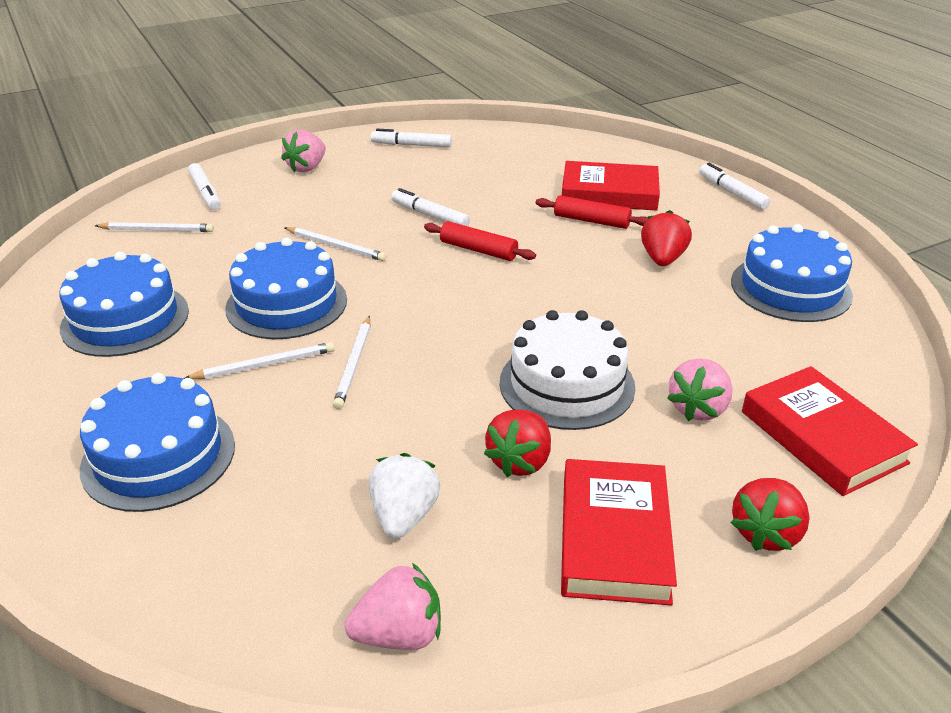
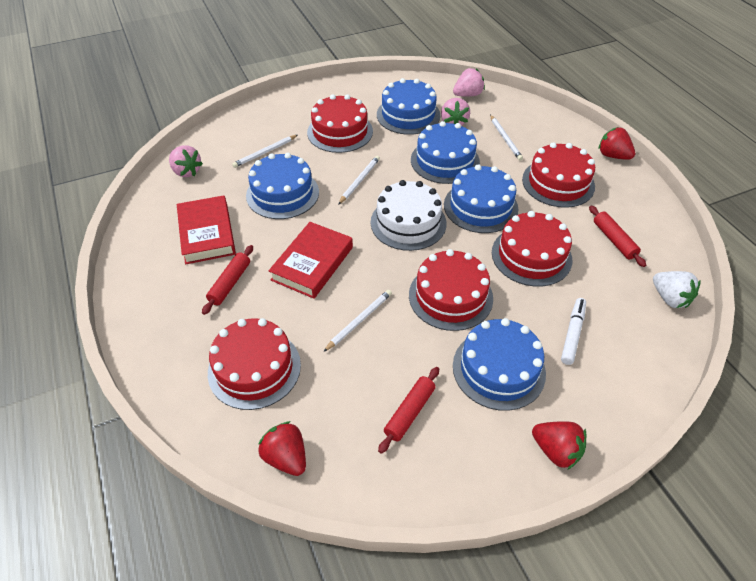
blue cake: 4 -> 5
red book: 3 -> 2
red cake: 0 -> 5
red rolling pin: 2 -> 3
white marker: 4 -> 1

